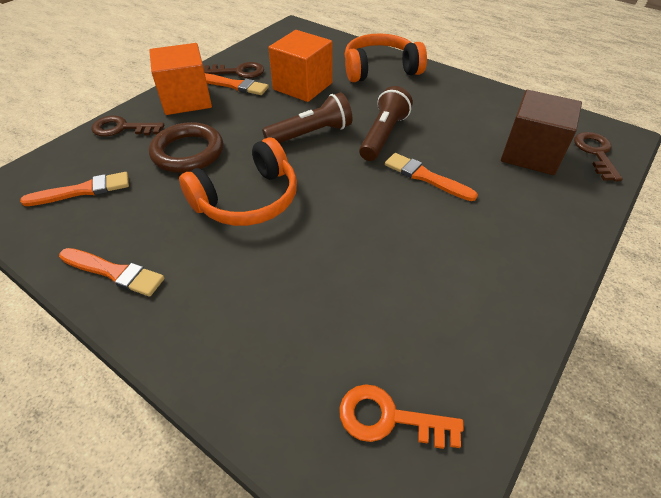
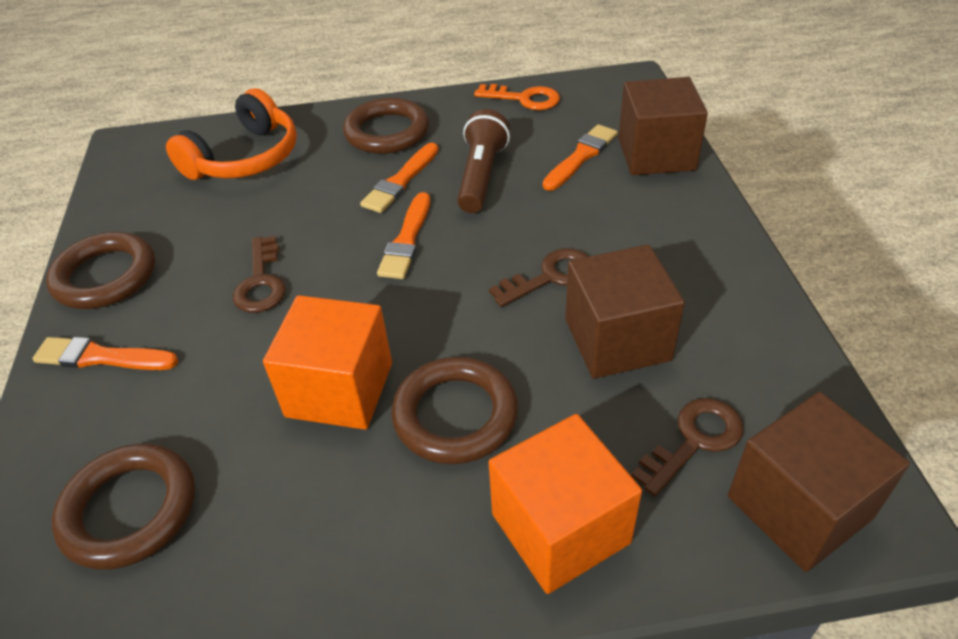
brown cube: 1 -> 3
brown flashlight: 2 -> 1
brown ring: 1 -> 4
orange headphones: 2 -> 1

